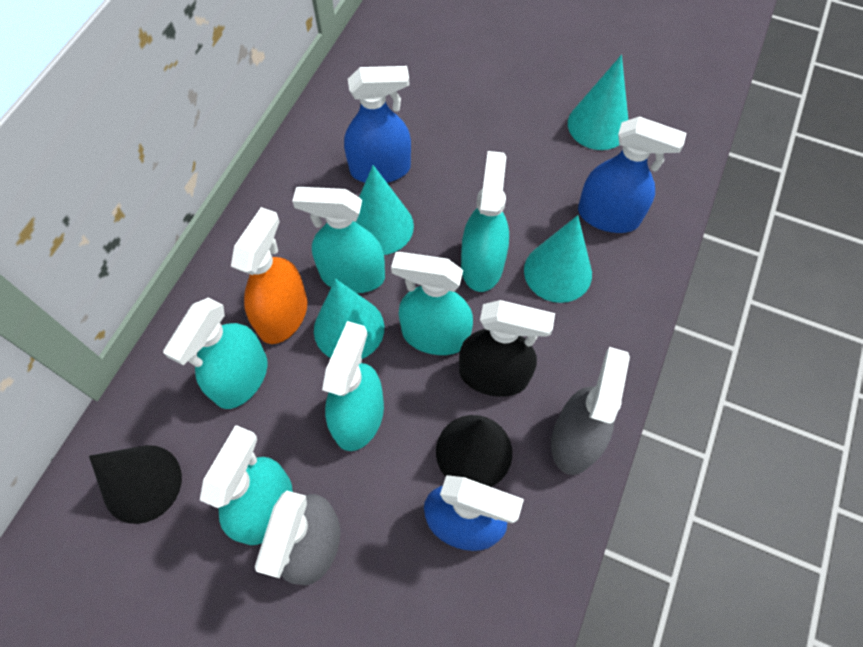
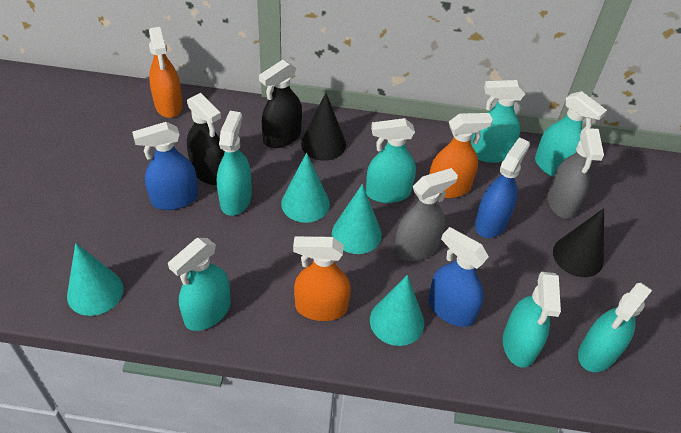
black spray bottle: 1 -> 2
orange spray bottle: 1 -> 3
turquoise spray bottle: 6 -> 7

